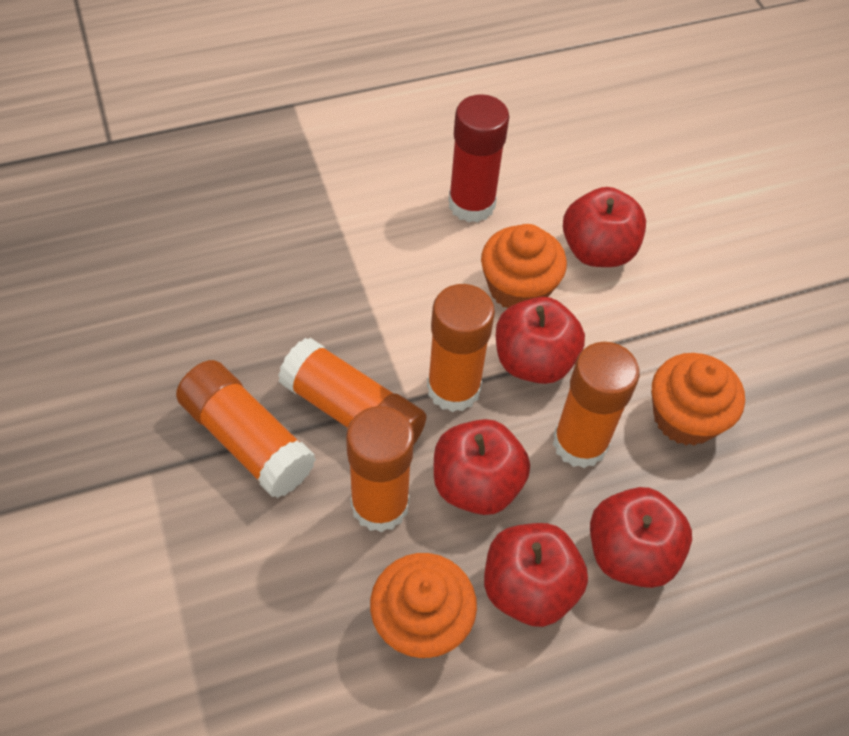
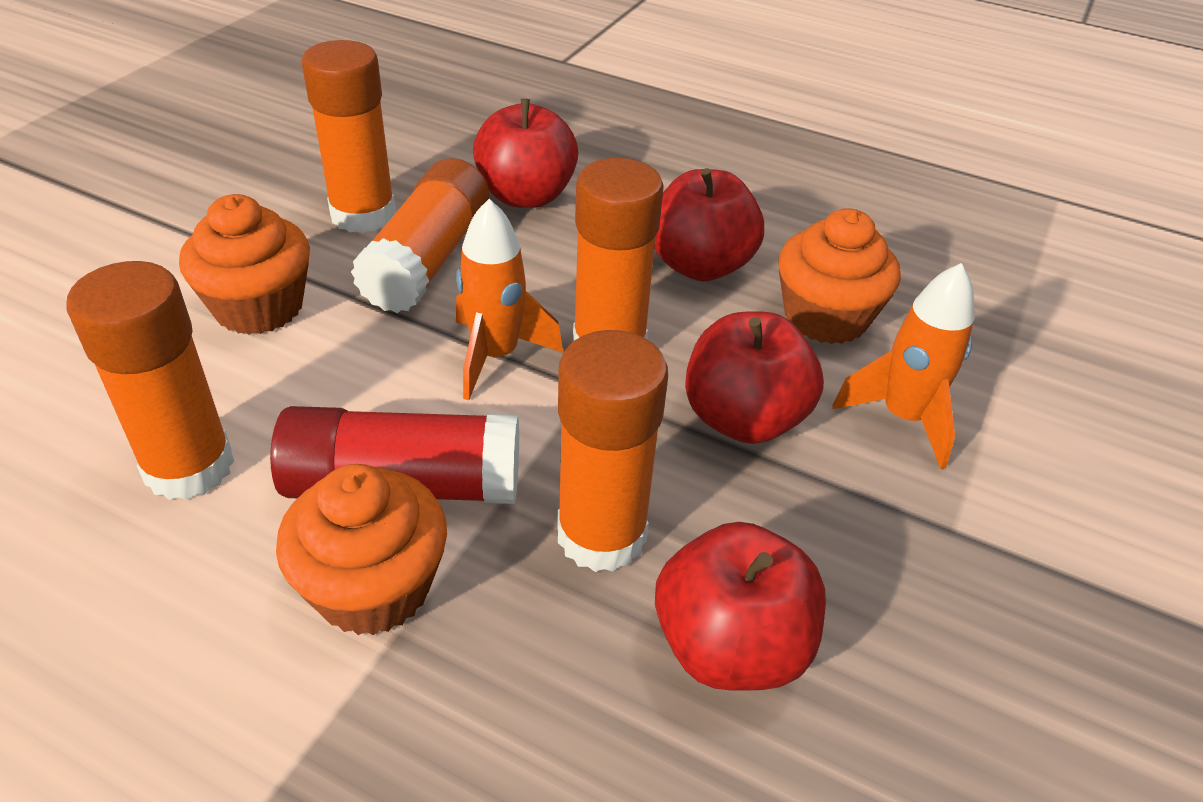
orange rocket: 0 -> 2
red apple: 5 -> 4

